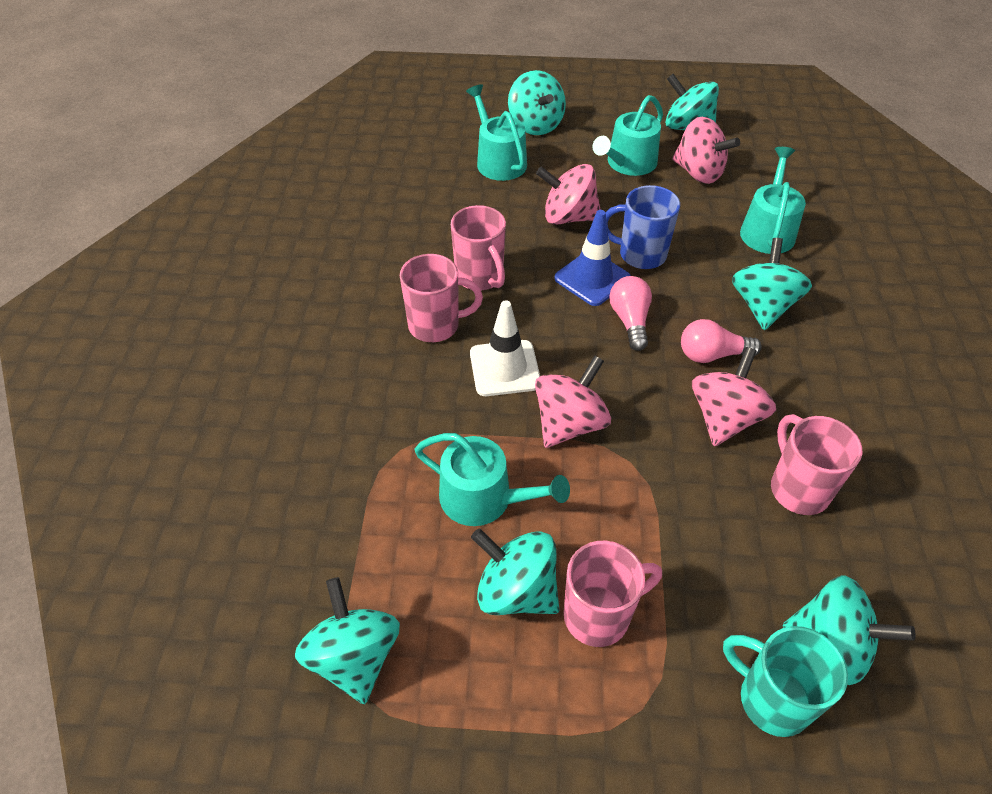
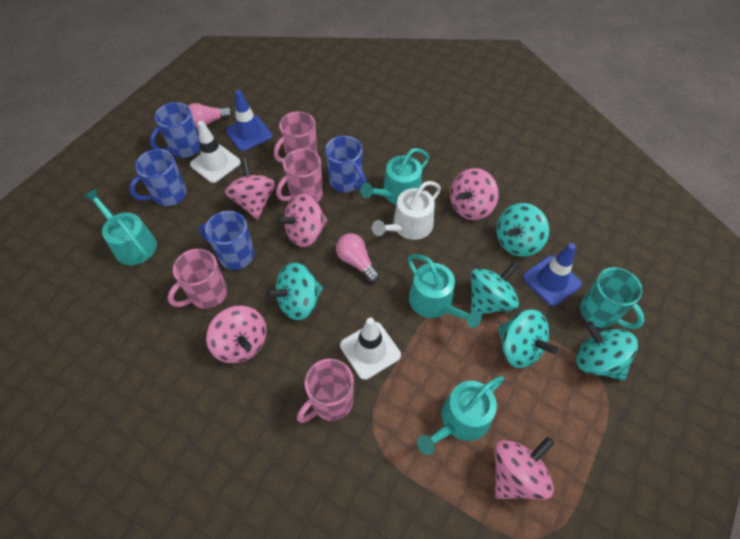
blue mug: 1 -> 4
blue traffic cone: 1 -> 2
pink spinning top: 4 -> 5
turquoise spinning top: 6 -> 5
white traffic cone: 1 -> 2
white watering can: 0 -> 1

